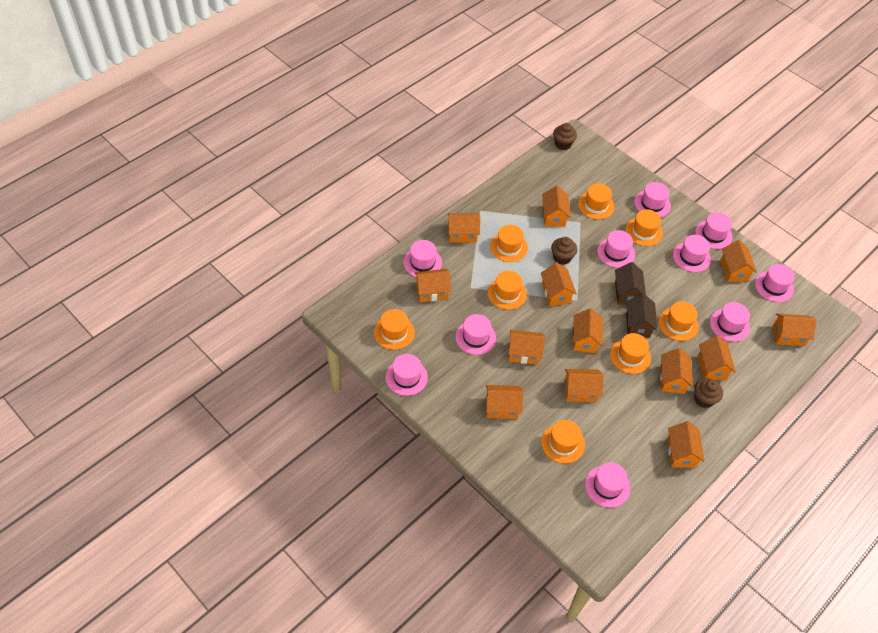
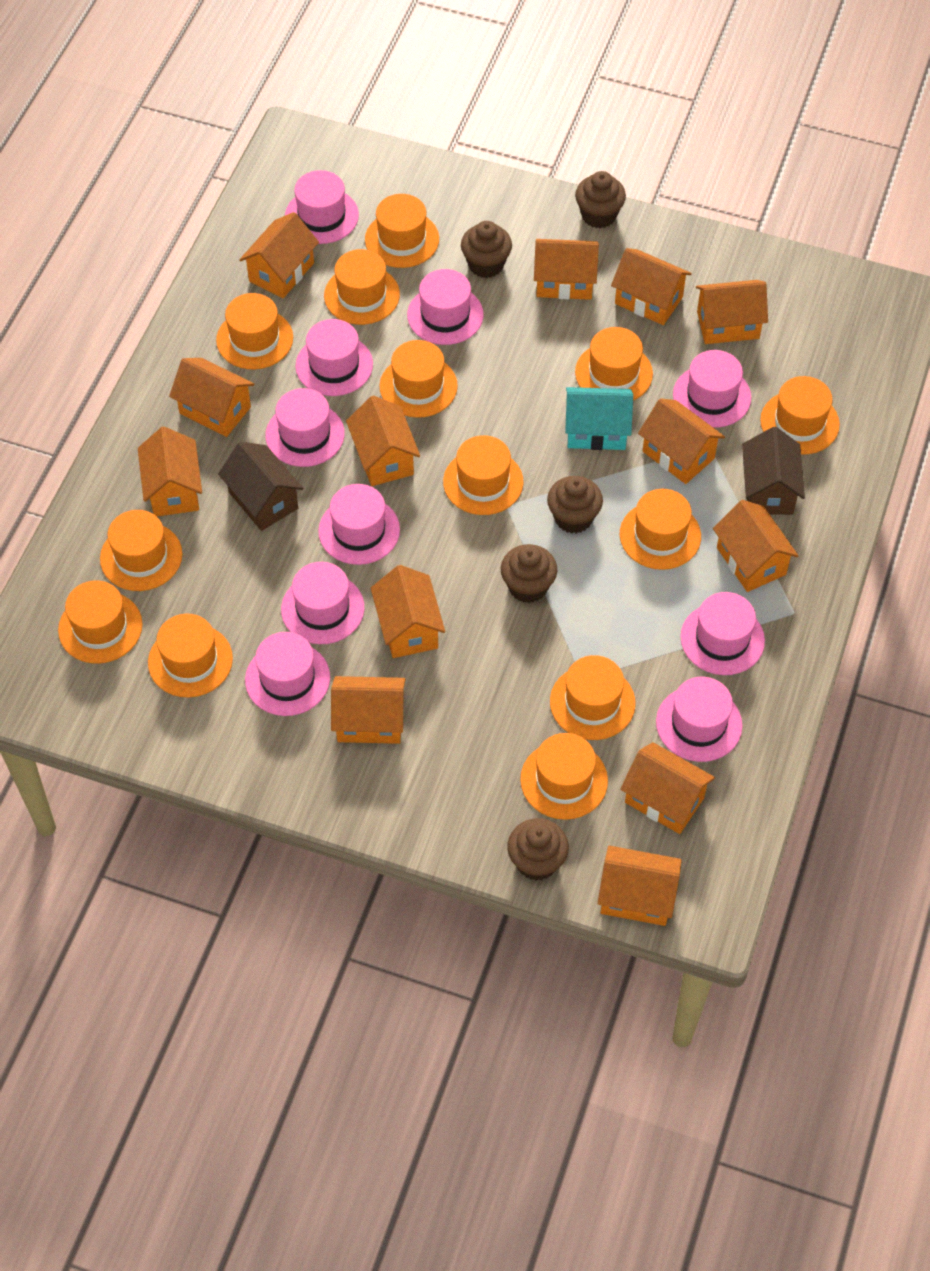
brown cupcake: 3 -> 5
orange hat: 8 -> 13
turquoise house: 0 -> 1

